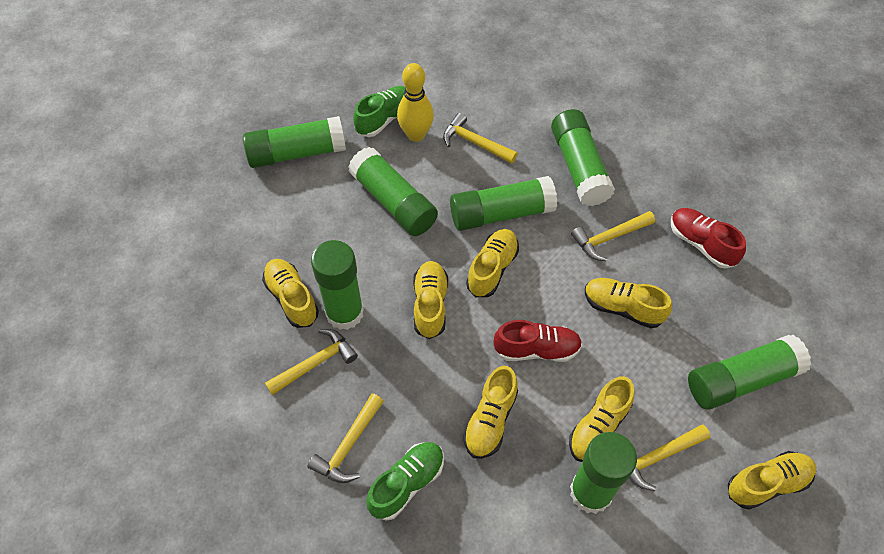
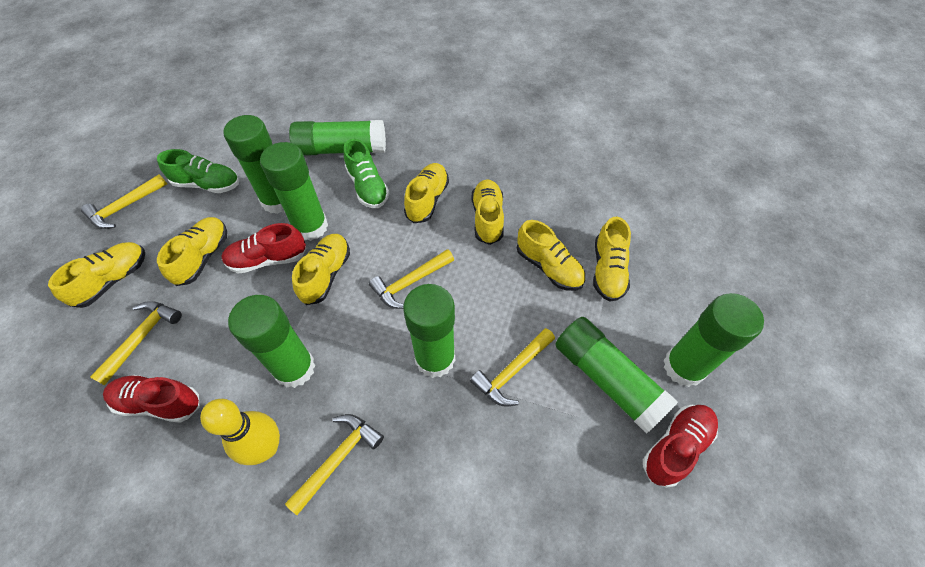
red shoe: 2 -> 3

